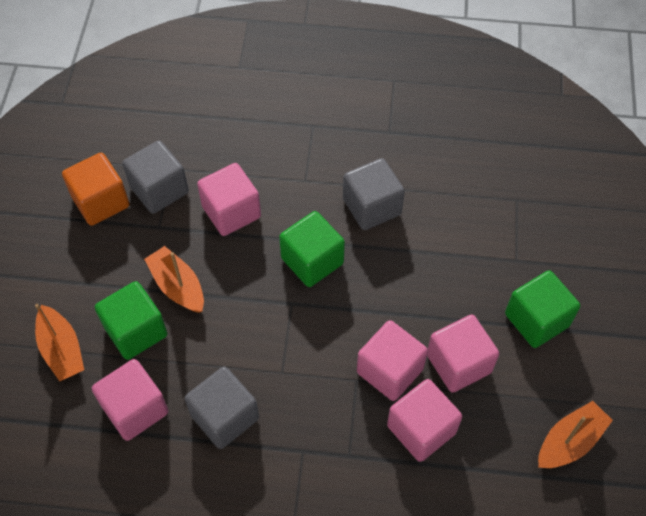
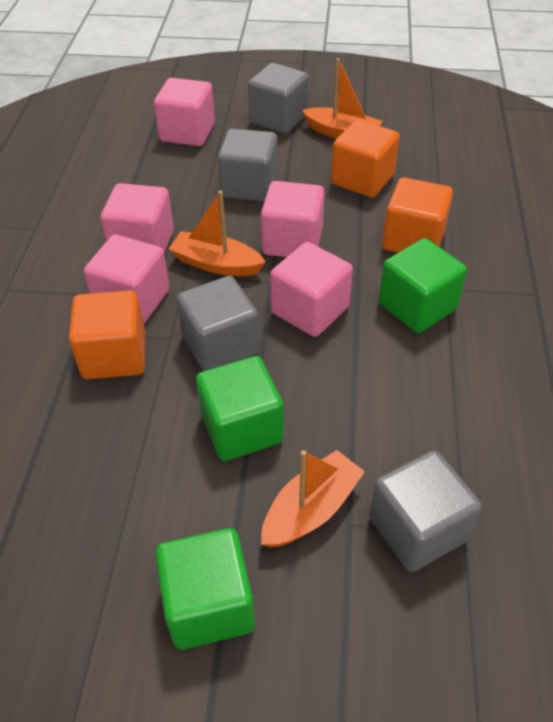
grey cube: 3 -> 4
orange cube: 1 -> 3

